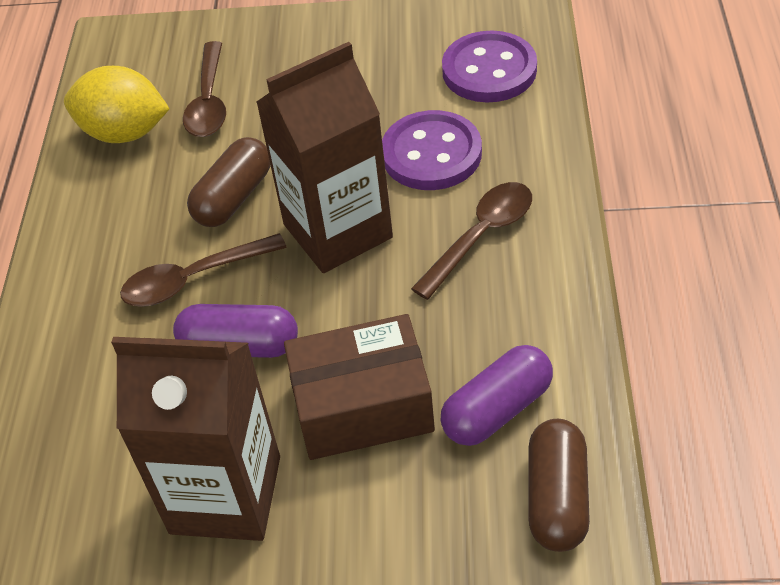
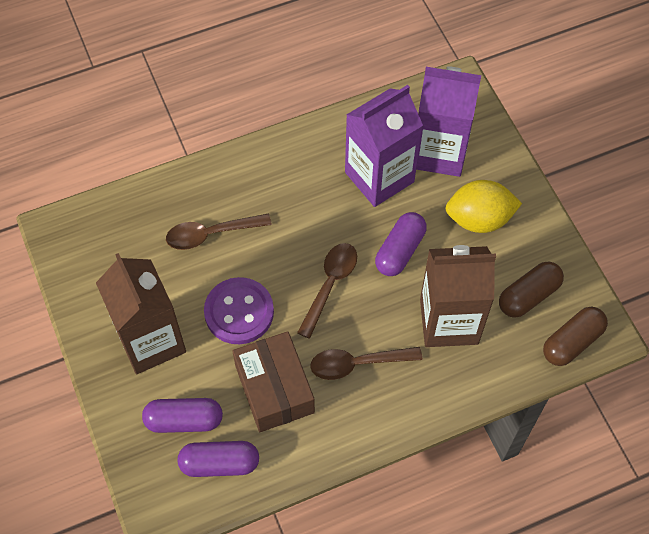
purple button: 2 -> 1
purple capsule: 2 -> 3
purple carton: 0 -> 2

